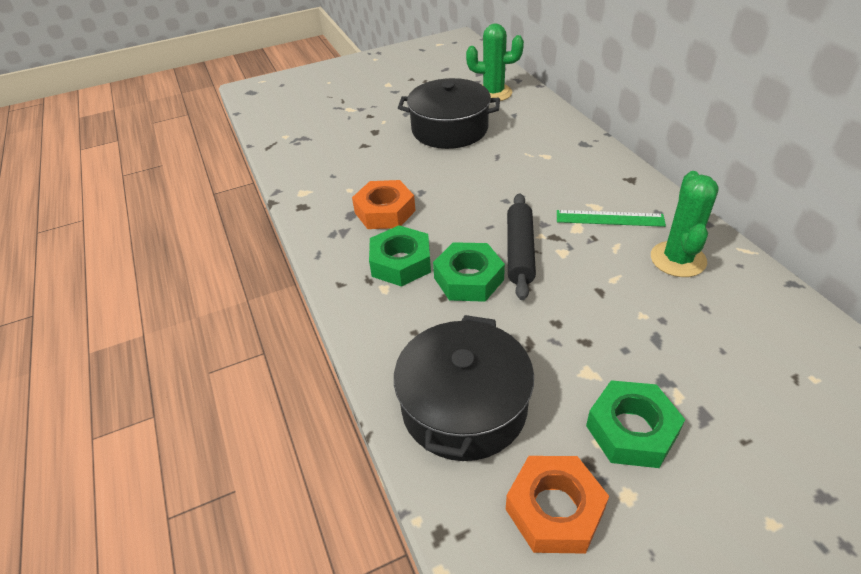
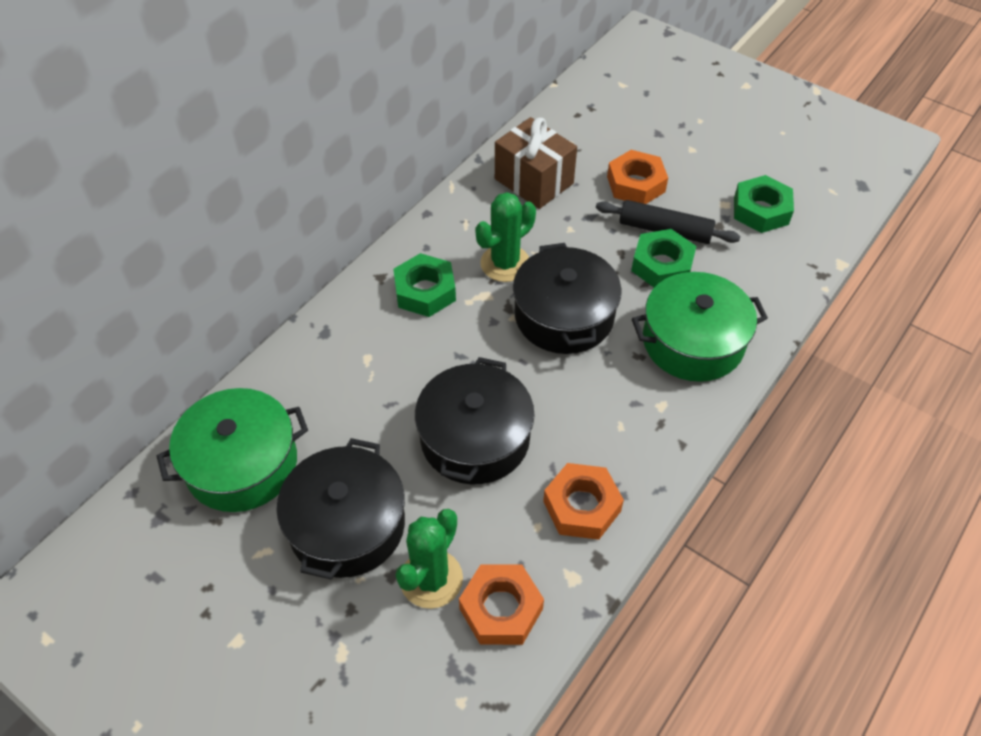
black pot: 2 -> 3
brown gift: 0 -> 1
green pot: 0 -> 2
green ruler: 1 -> 0
orange nut: 2 -> 3

